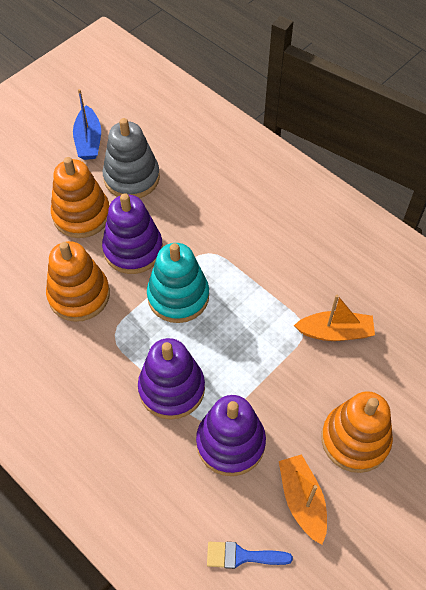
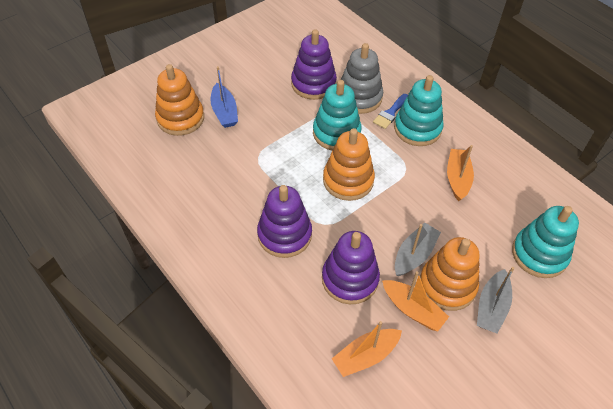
grey boat: 0 -> 2
orange boat: 2 -> 3
turquoise stacking toy: 1 -> 3

